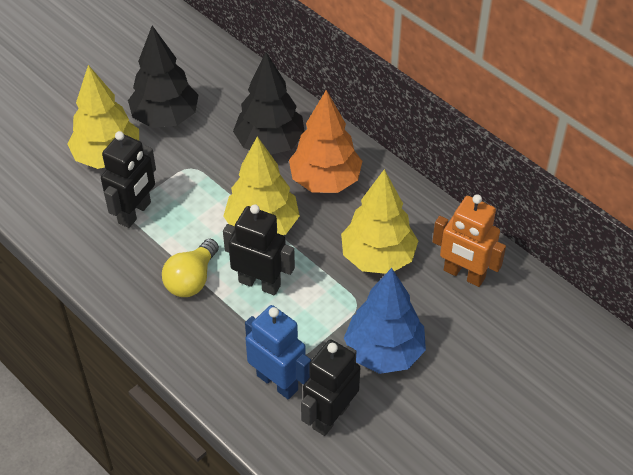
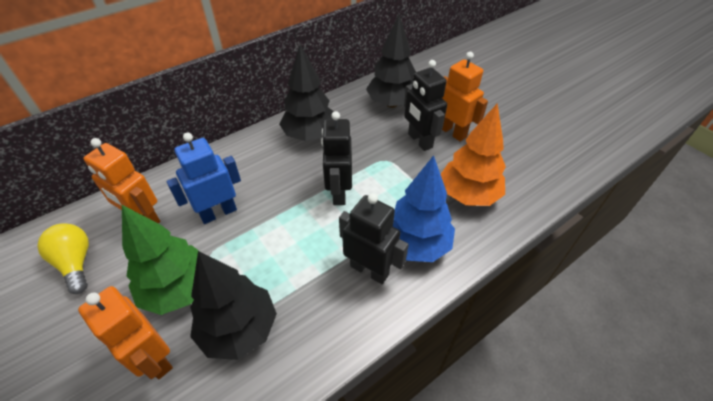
black tree: 2 -> 3
green tree: 0 -> 1
orange robot: 1 -> 3
yellow tree: 3 -> 0

